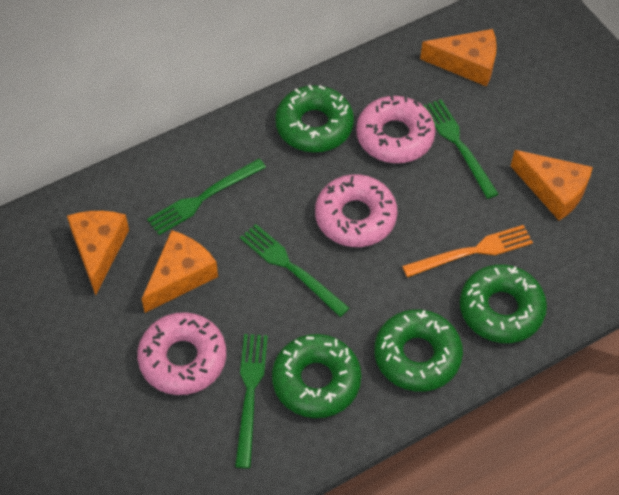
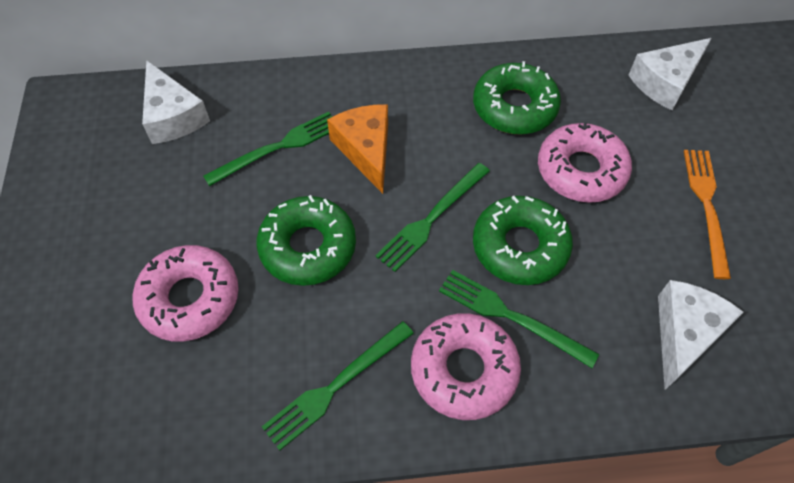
green donut: 4 -> 3
orange cheese: 4 -> 1
white cheese: 0 -> 3

